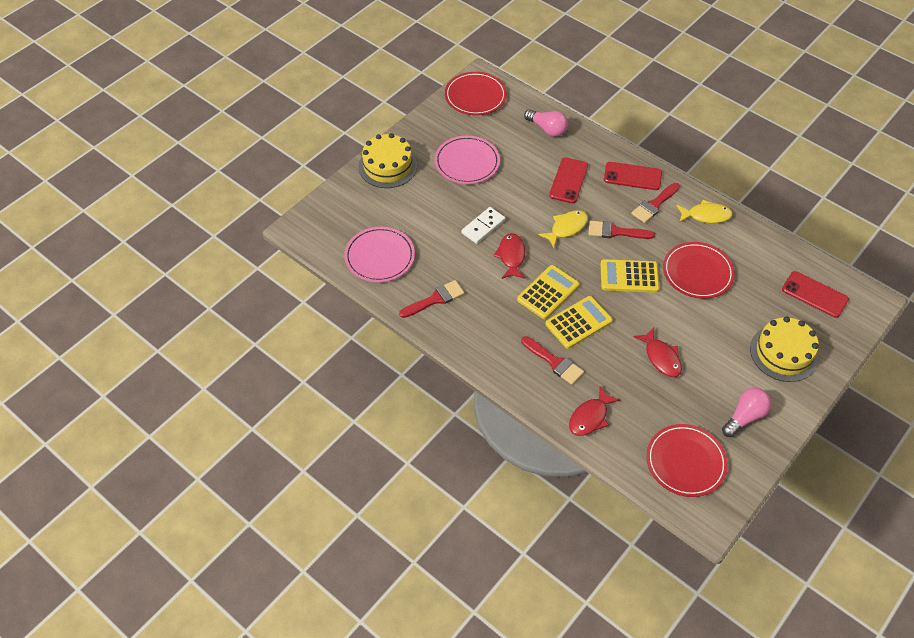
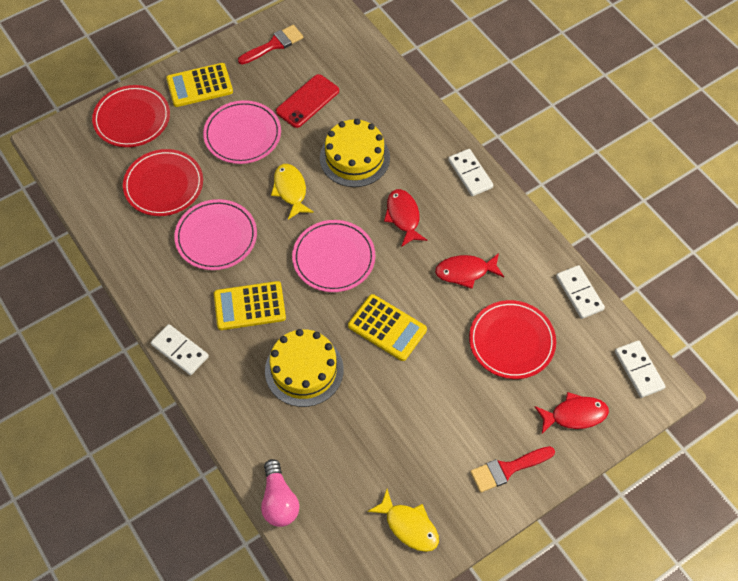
pink light bulb: 2 -> 1
pink plate: 2 -> 3
red brush: 4 -> 2
red phone: 3 -> 1
white domino: 1 -> 4

